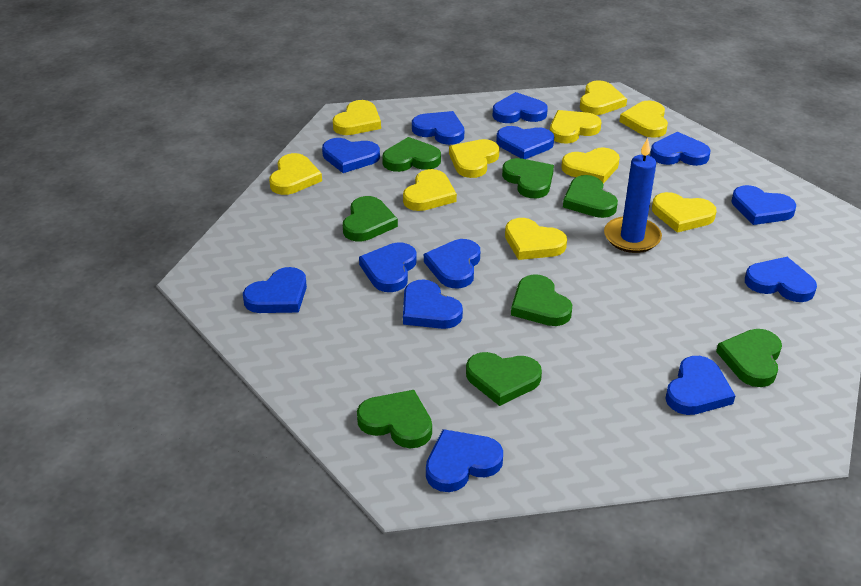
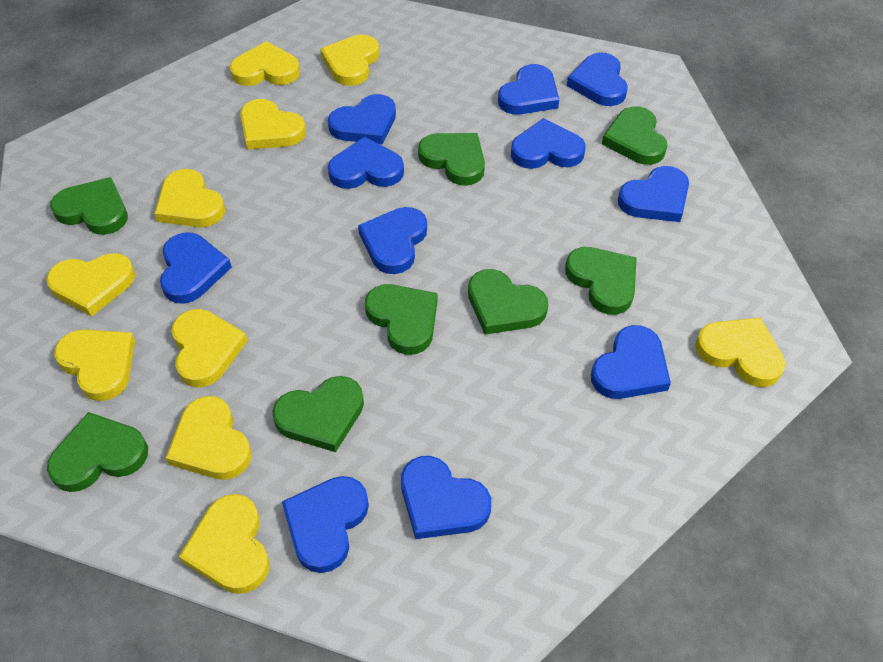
blue candle: 1 -> 0
blue heart: 13 -> 11

